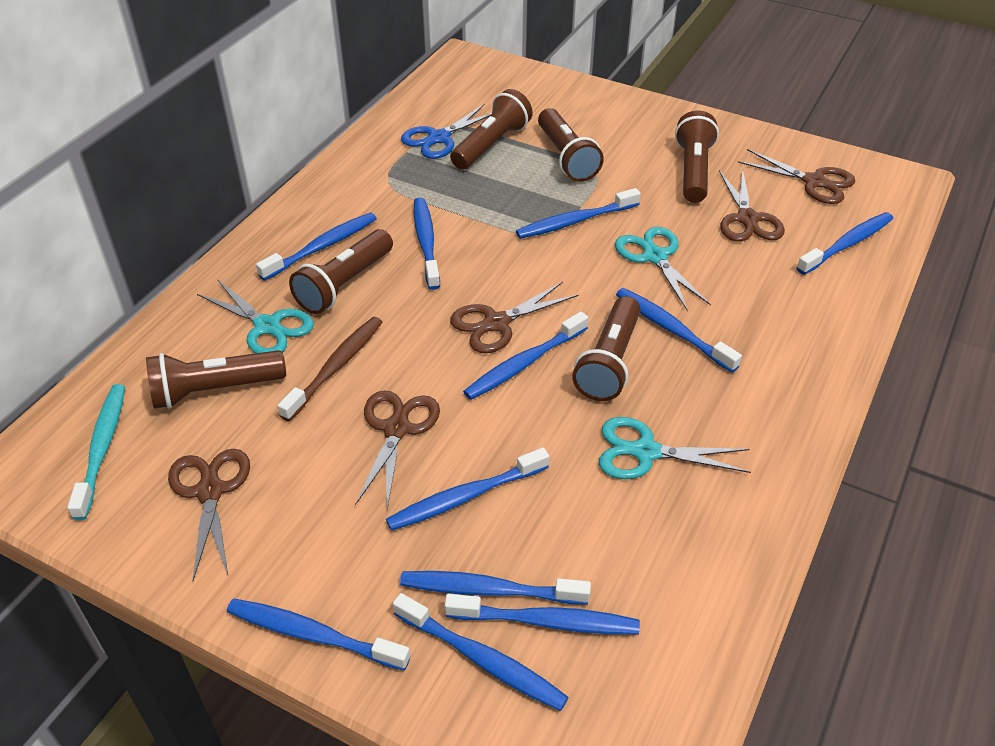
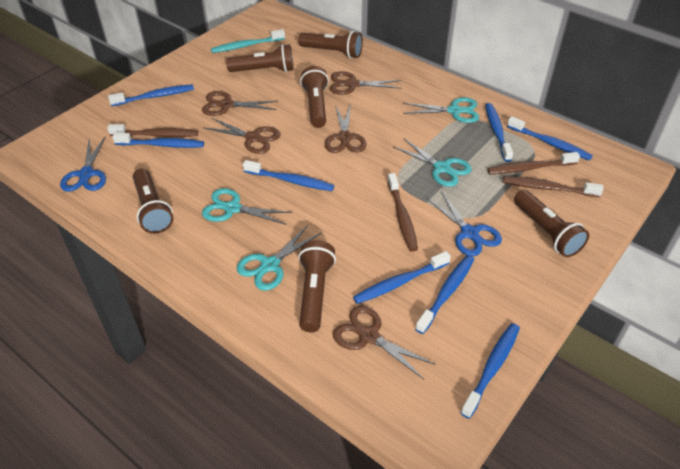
blue scissors: 1 -> 2
blue toothbrush: 11 -> 8
brown toothbrush: 1 -> 4
turquoise scissors: 3 -> 4

